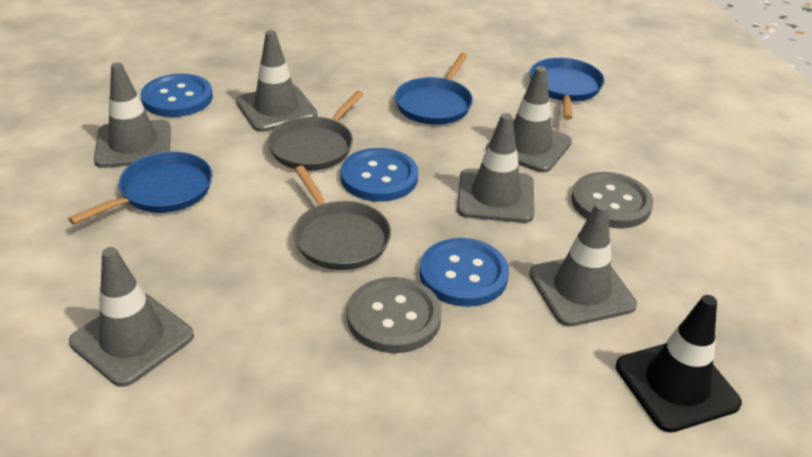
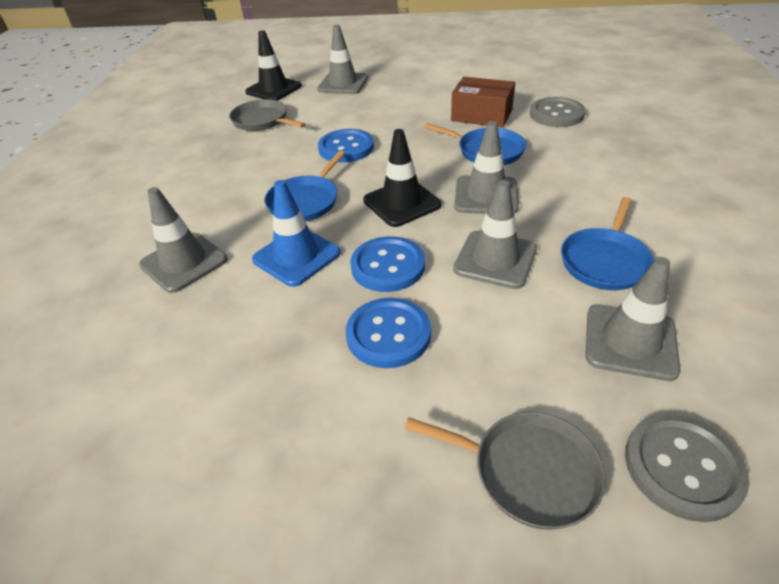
black traffic cone: 1 -> 2
blue traffic cone: 0 -> 1
brown box: 0 -> 1
grey traffic cone: 6 -> 5

